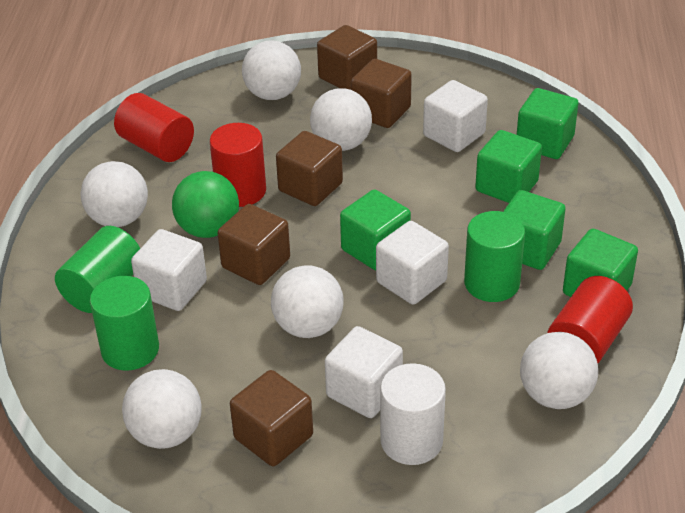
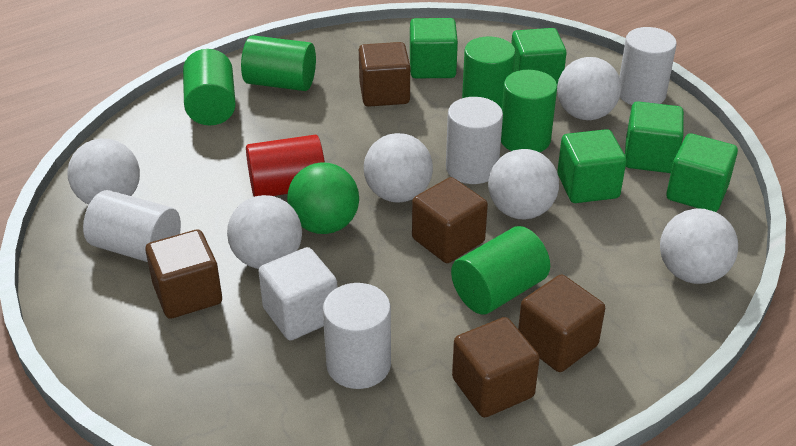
green cylinder: 3 -> 5
red cylinder: 3 -> 1
white cube: 4 -> 1
white cylinder: 1 -> 4

